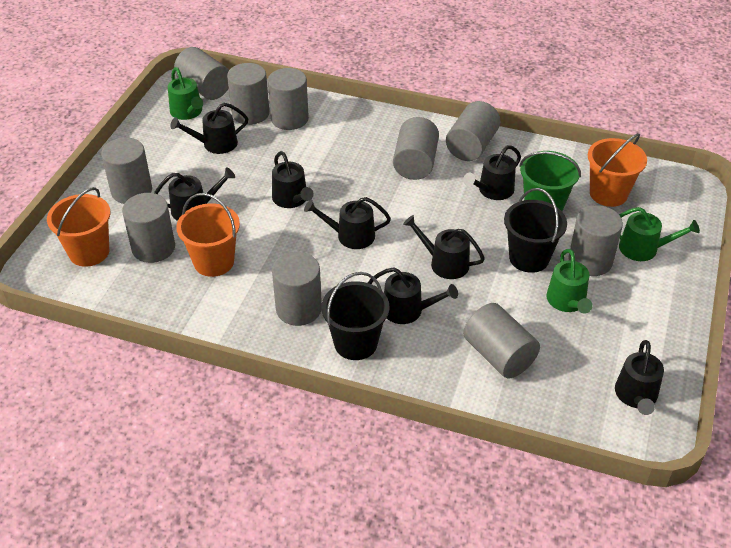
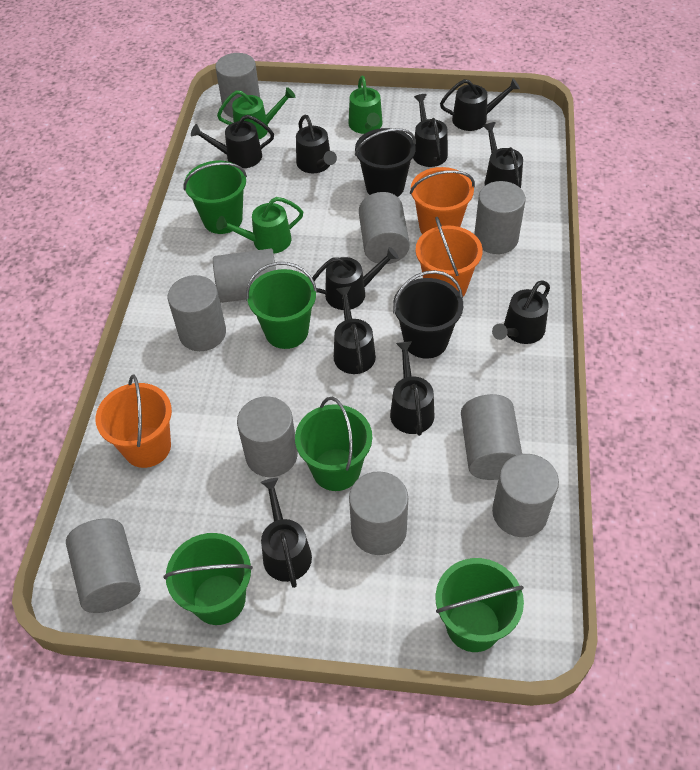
black watering can: 8 -> 10
green bucket: 1 -> 5

